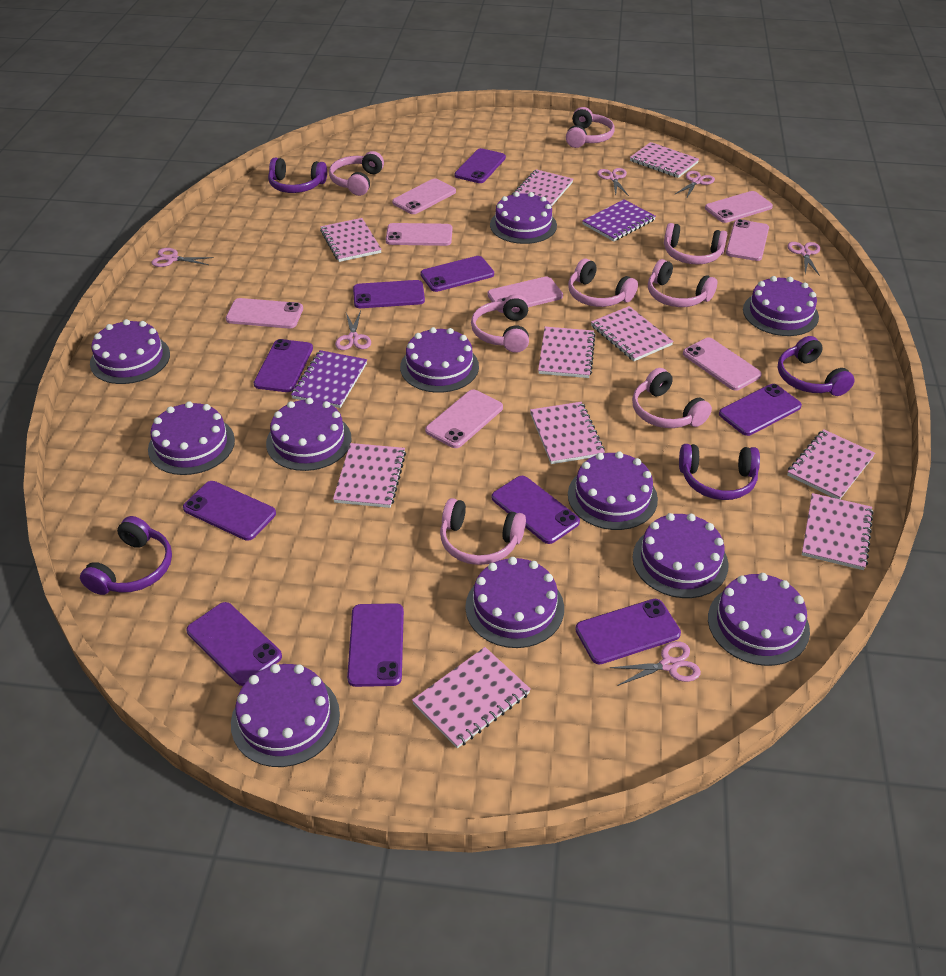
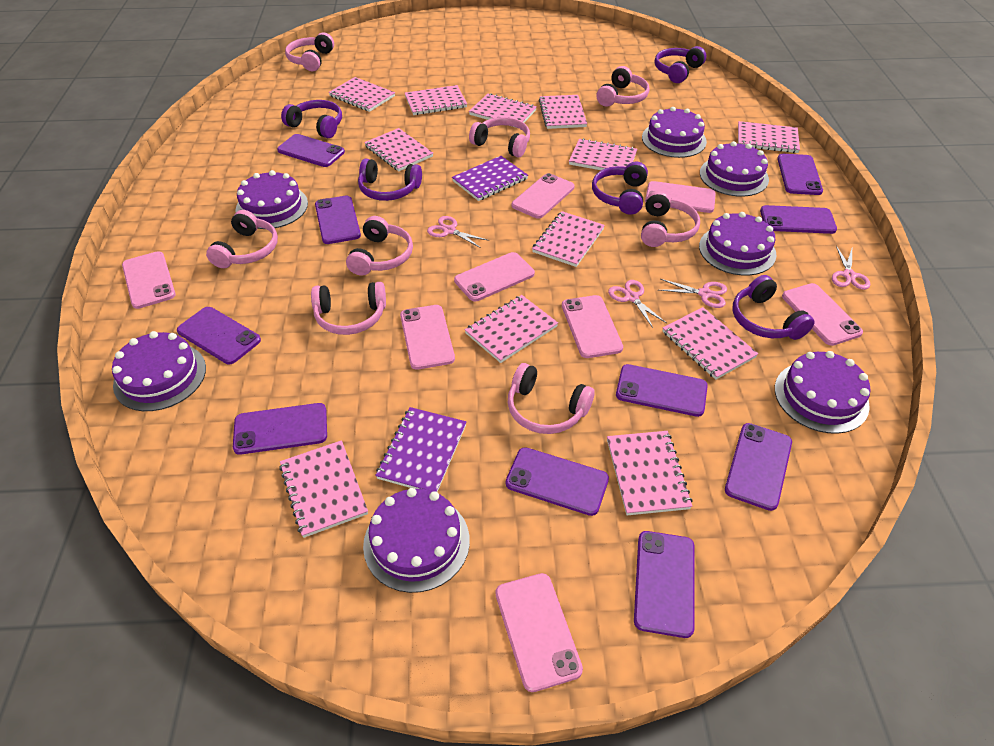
pink notebook: 10 -> 12
pink scissors: 6 -> 4
purple cake: 11 -> 7
purple headphones: 4 -> 5

